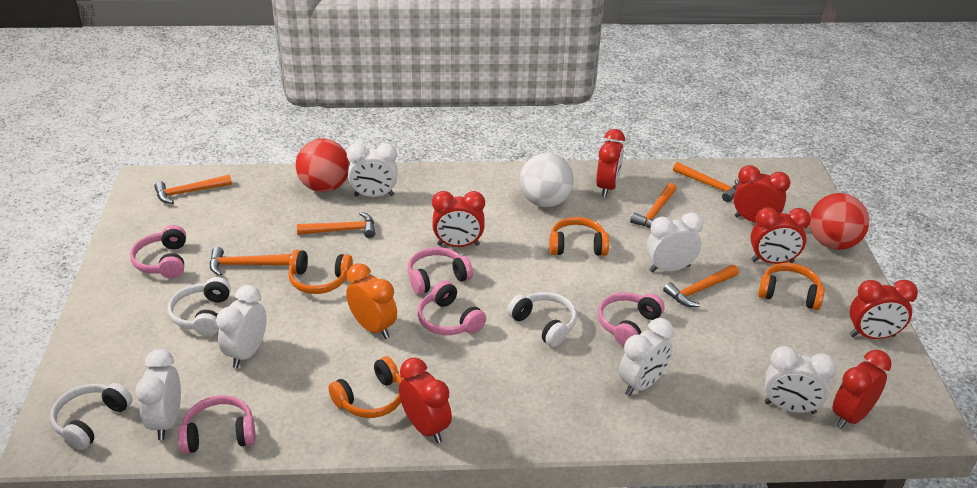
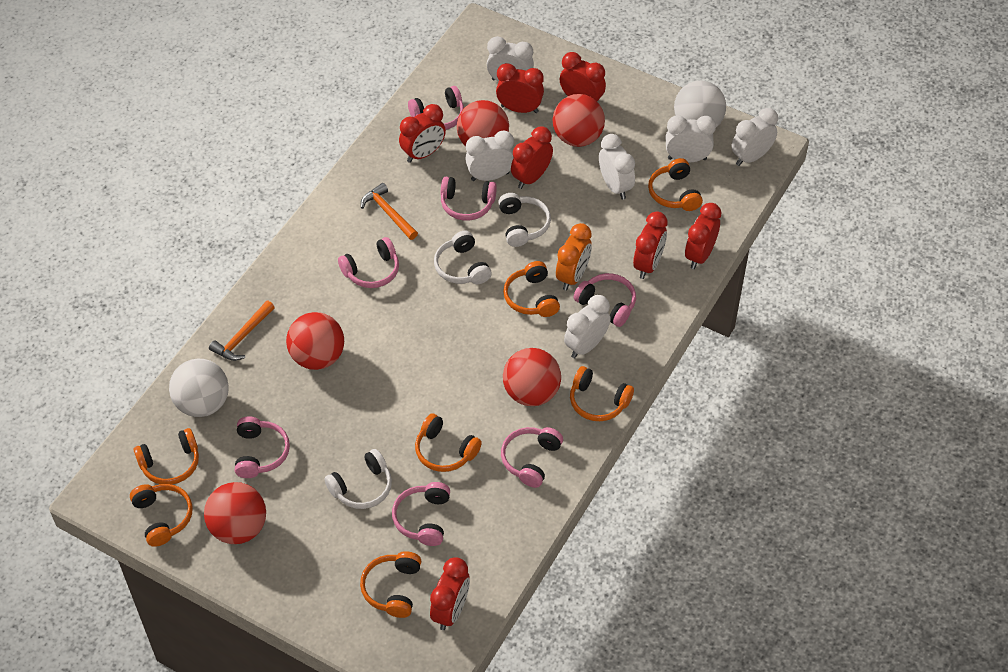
orange hammer: 6 -> 2
orange headphones: 4 -> 7
pink headphones: 5 -> 7
red ball: 2 -> 5
white ball: 1 -> 2

